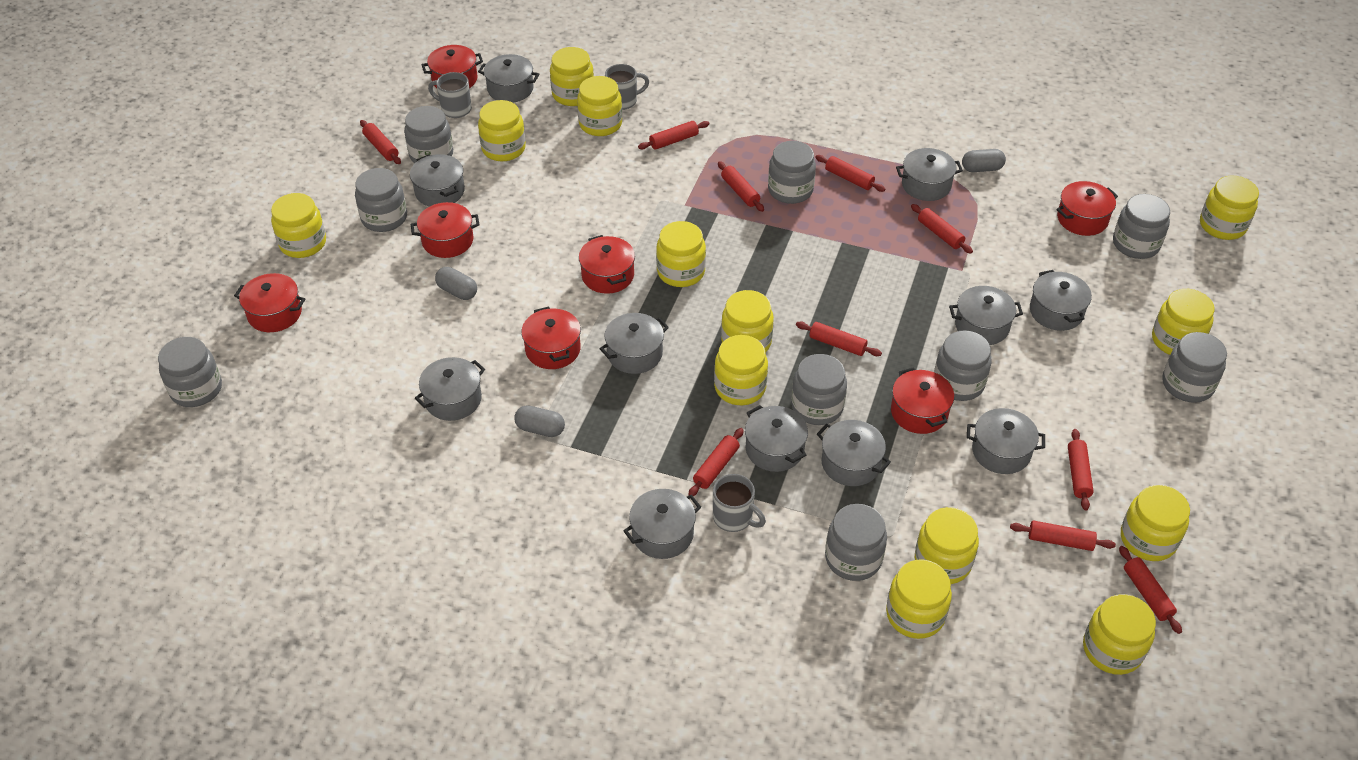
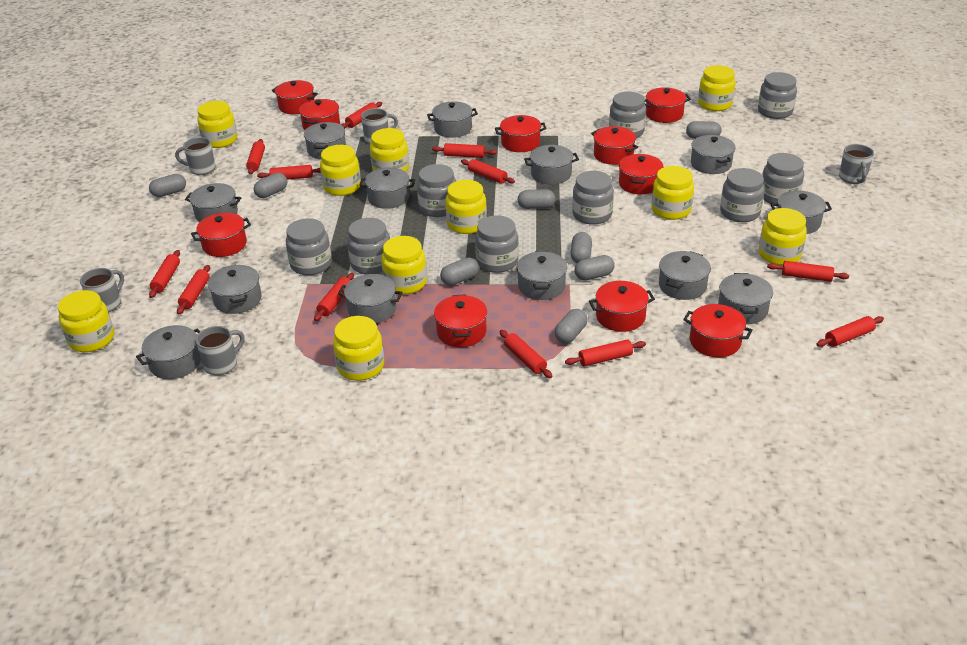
grey capsule: 3 -> 8
grey mug: 3 -> 5
grey pot: 11 -> 13
red pot: 7 -> 10
red rolling pin: 10 -> 12
yellow jar: 13 -> 10

